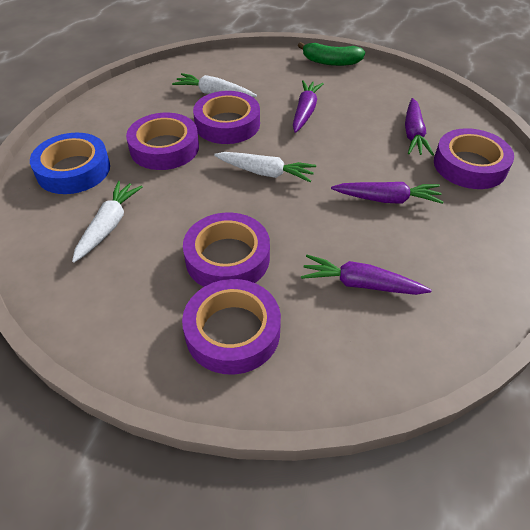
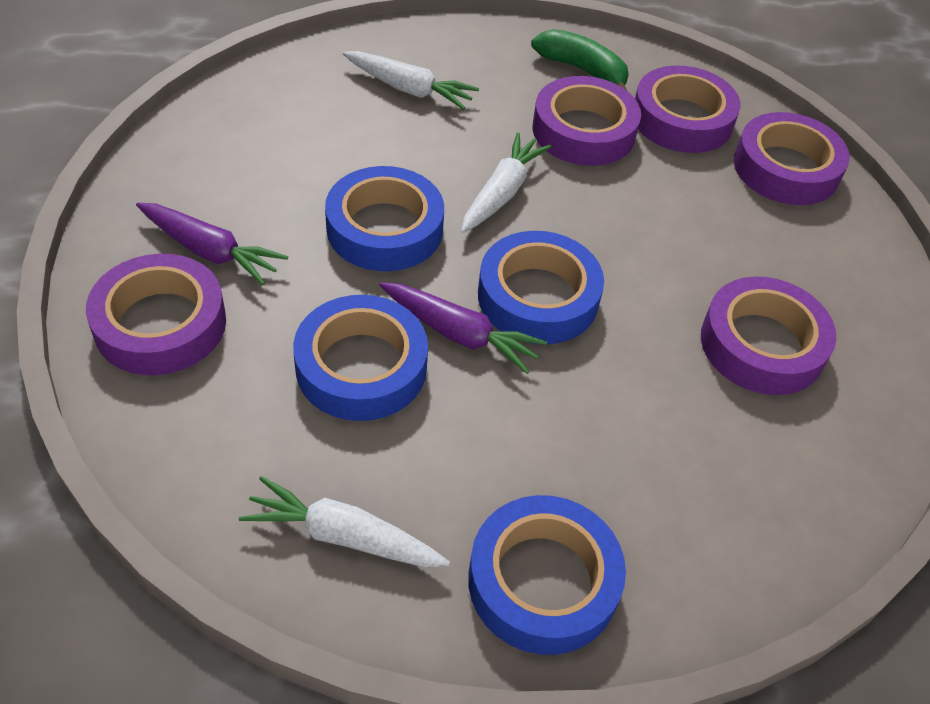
blue tape: 1 -> 4
purple carrot: 4 -> 2

